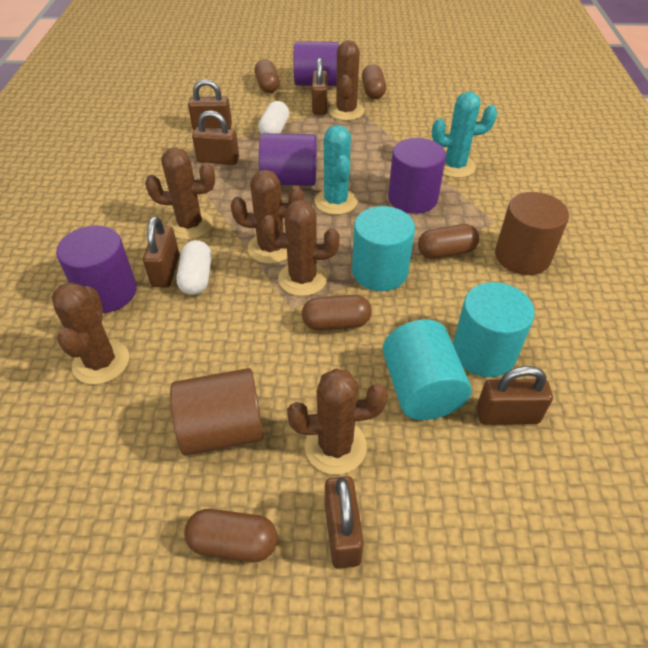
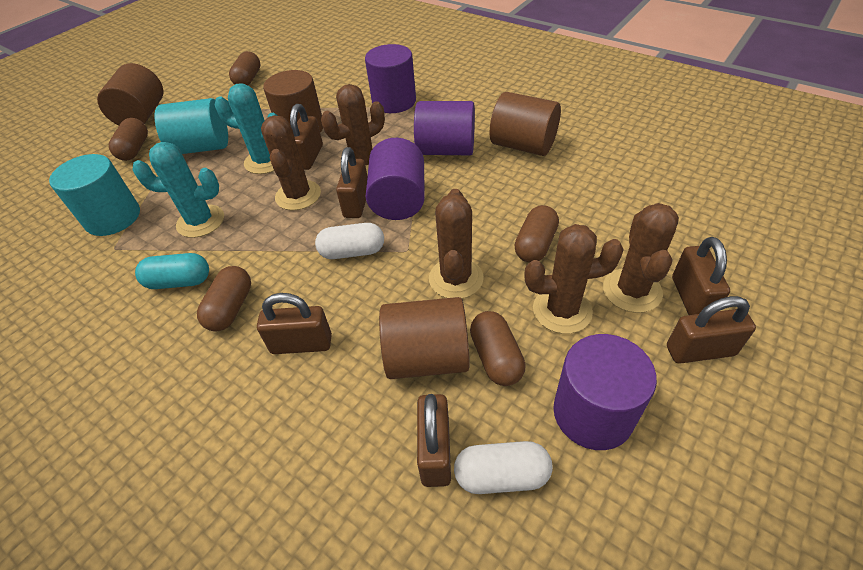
brown cactus: 6 -> 5
brown cylinder: 2 -> 4
turquoise capsule: 0 -> 1
turquoise cylinder: 3 -> 2

